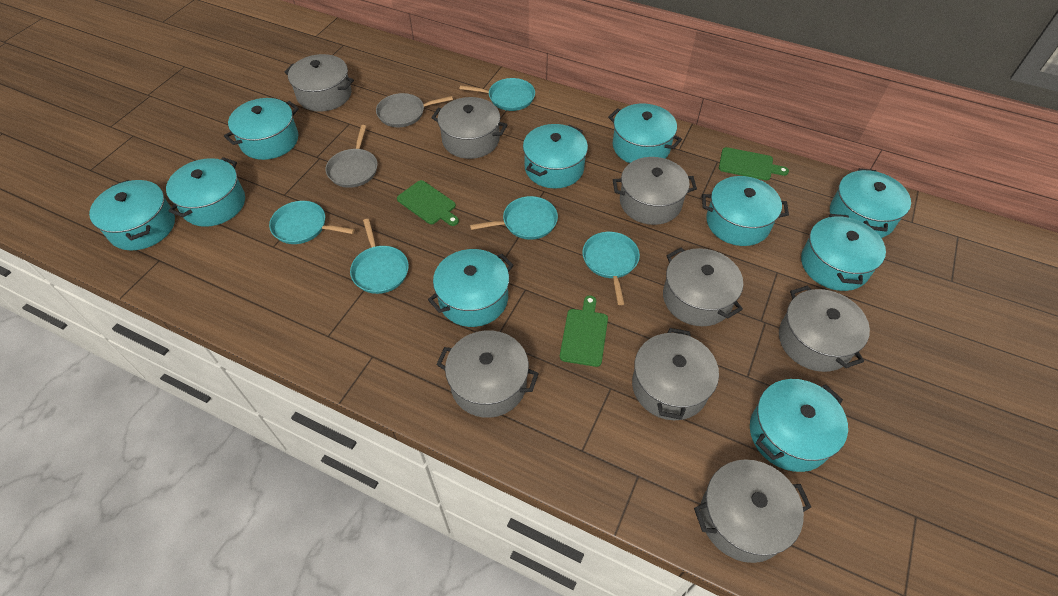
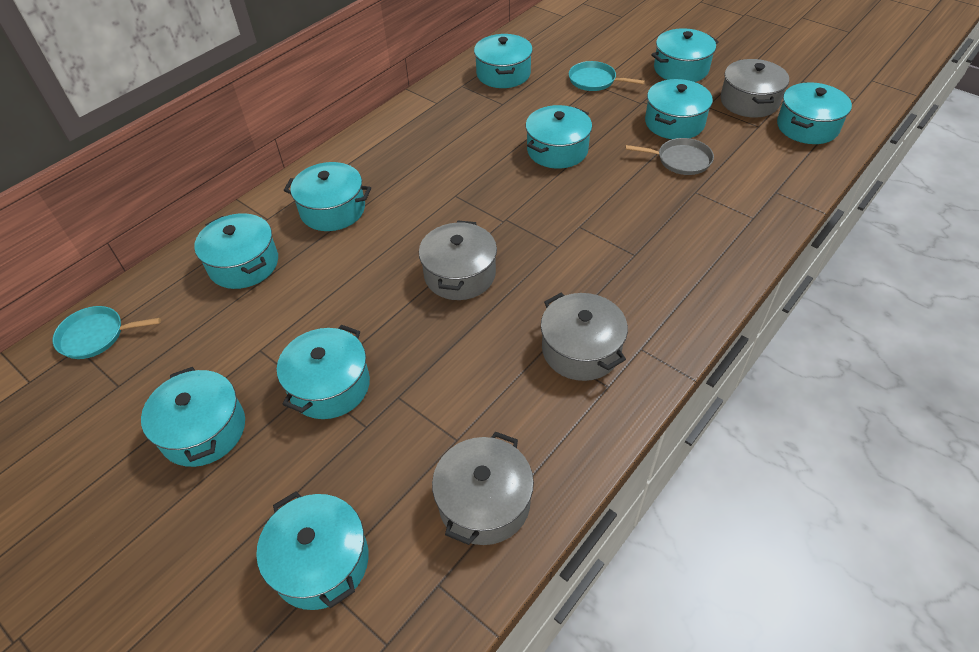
green cutting board: 3 -> 0
grey pan: 2 -> 1
grey pot: 8 -> 4
turquoise pan: 5 -> 2

